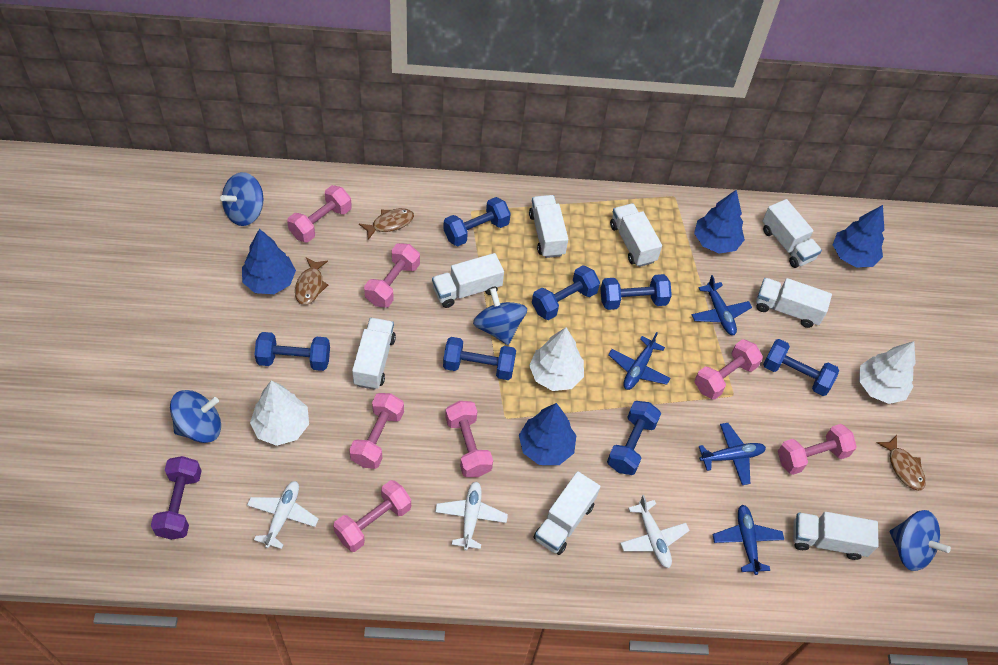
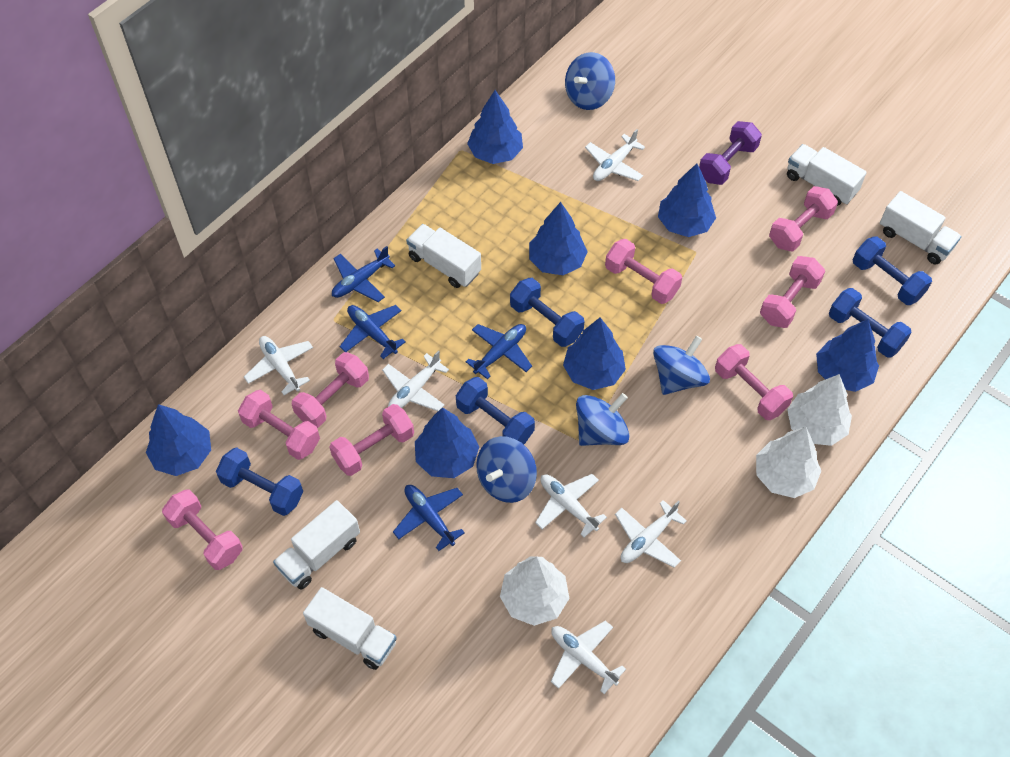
blue dumbbell: 7 -> 5
blue tree: 4 -> 7
brown fish: 3 -> 0
pink dumbbell: 7 -> 8
white plane: 3 -> 6
white truck: 8 -> 5

